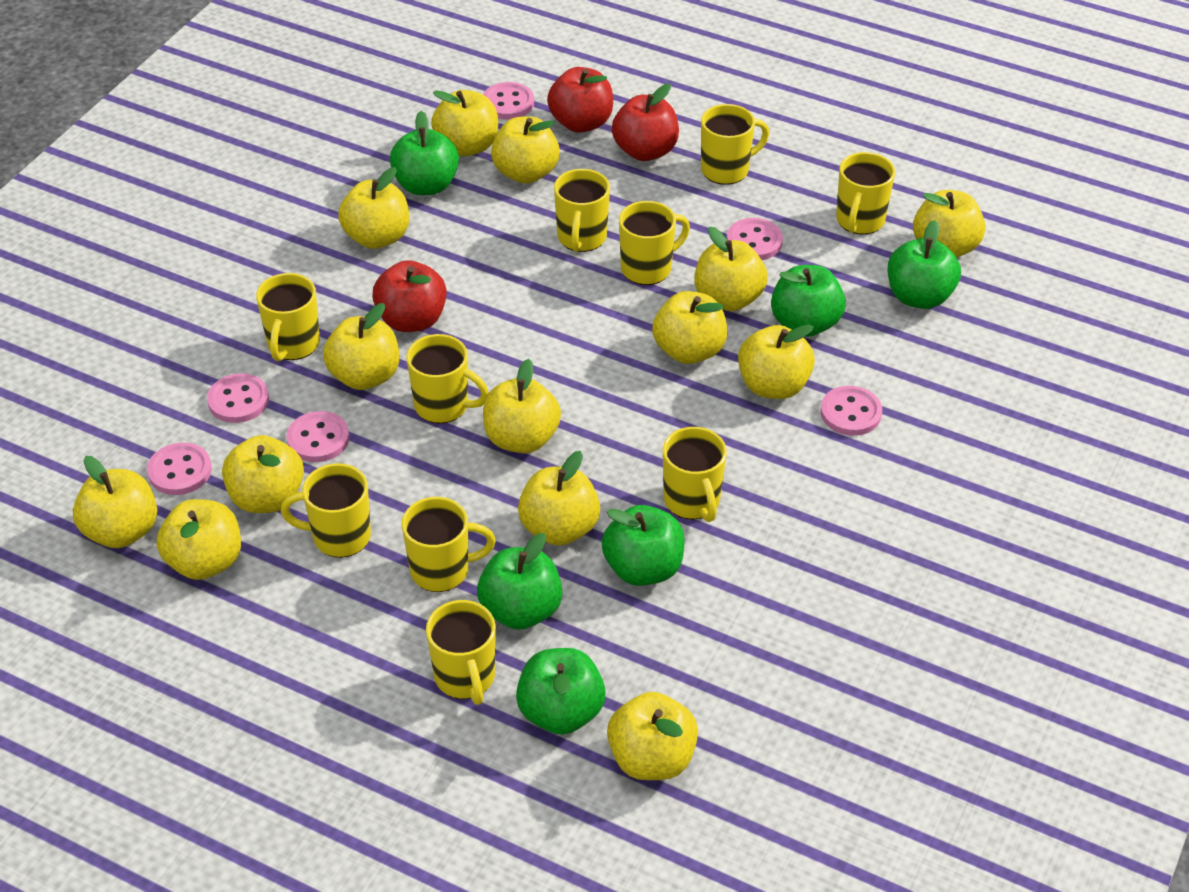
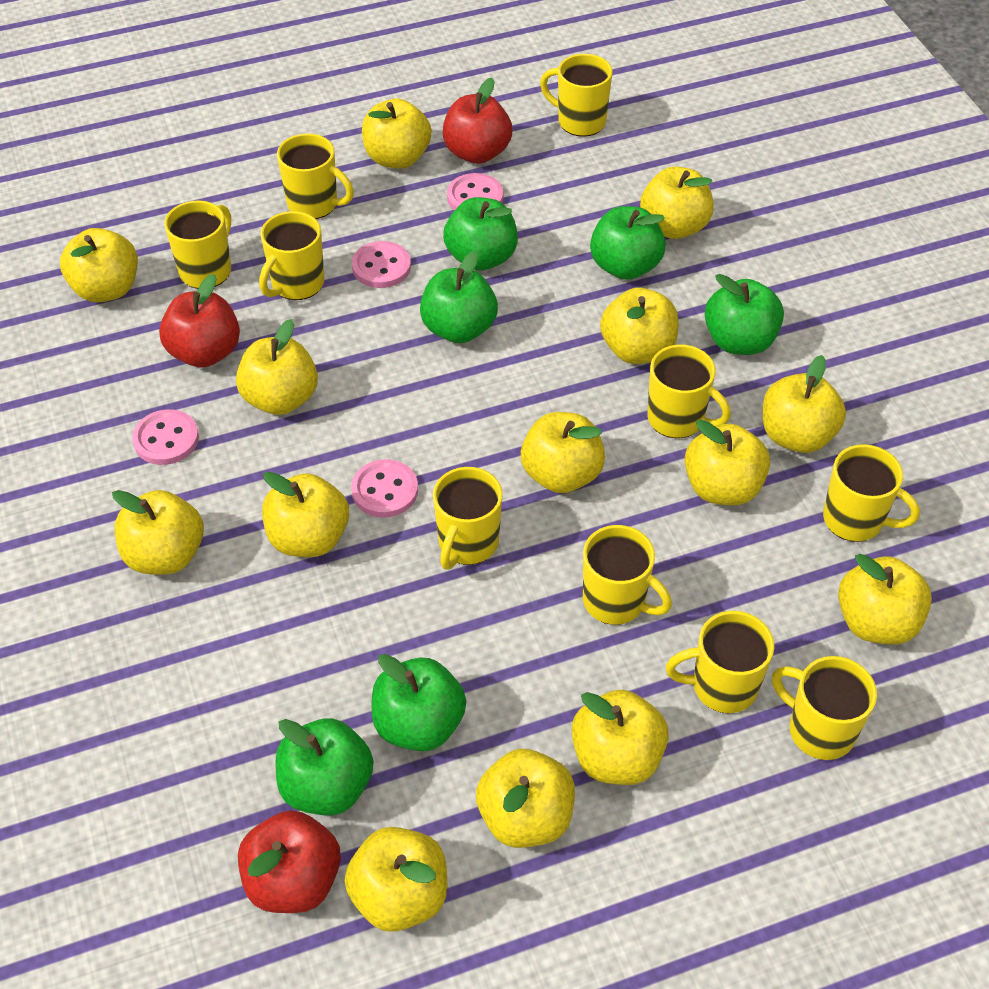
pink button: 6 -> 4

